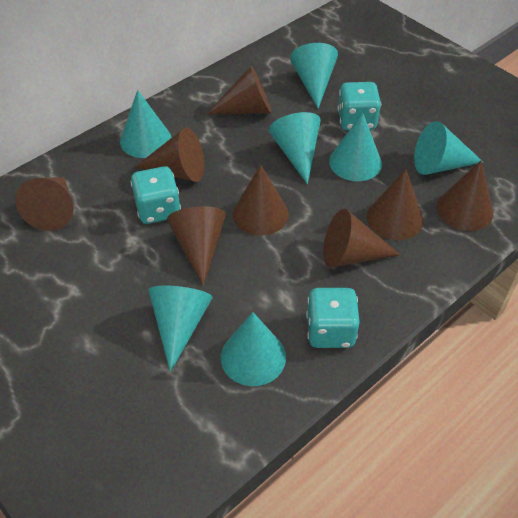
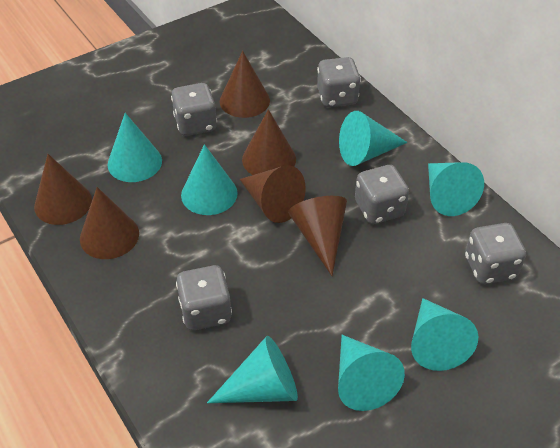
brown cone: 8 -> 6
grey dice: 0 -> 5
turquoise dice: 3 -> 0

